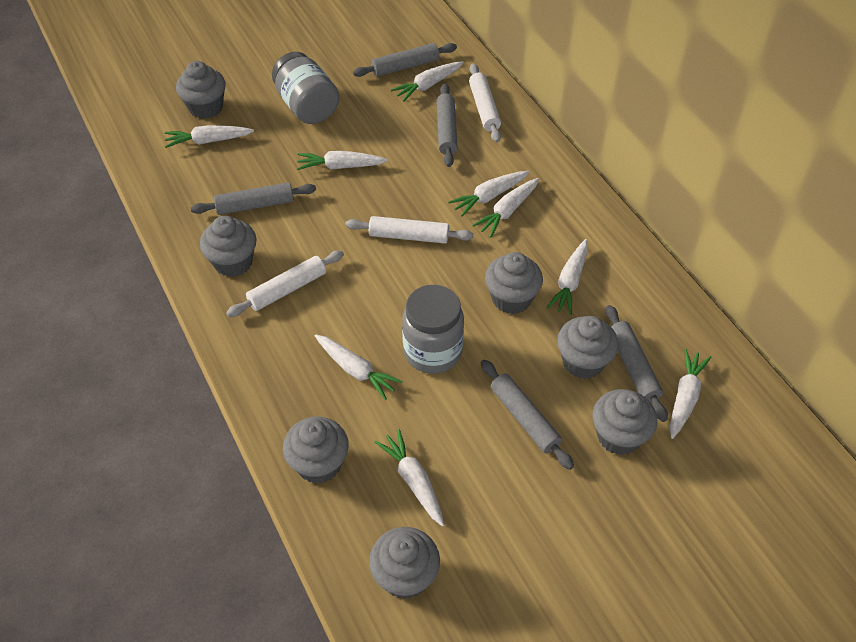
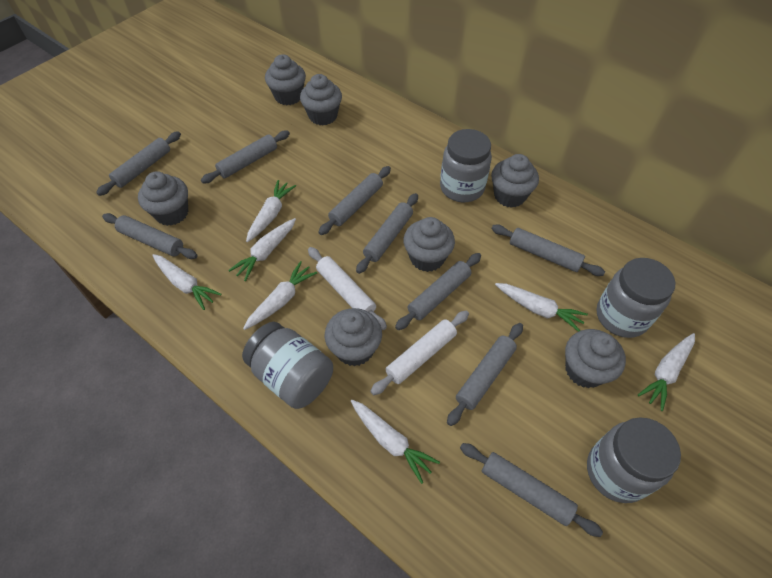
grey jar: 2 -> 4
grey rolling pin: 5 -> 9
white carrot: 9 -> 7
white rolling pin: 3 -> 2

